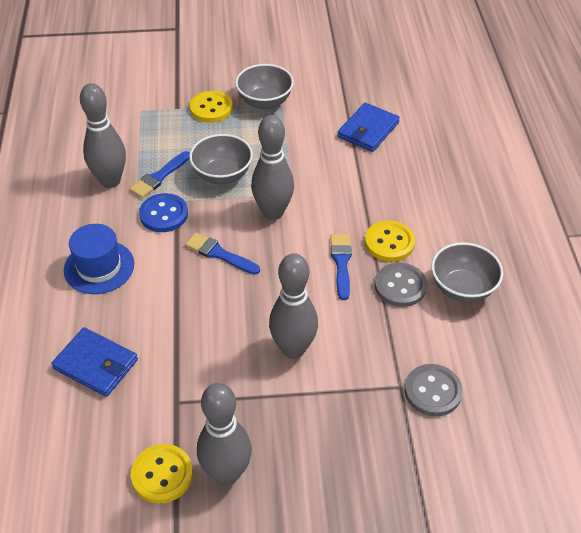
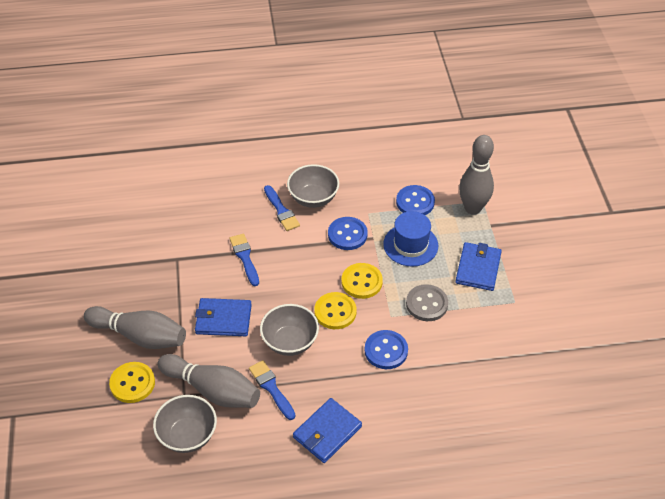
blue button: 1 -> 3
blue wallet: 2 -> 3
grey bowling pin: 4 -> 3
grey button: 2 -> 1

